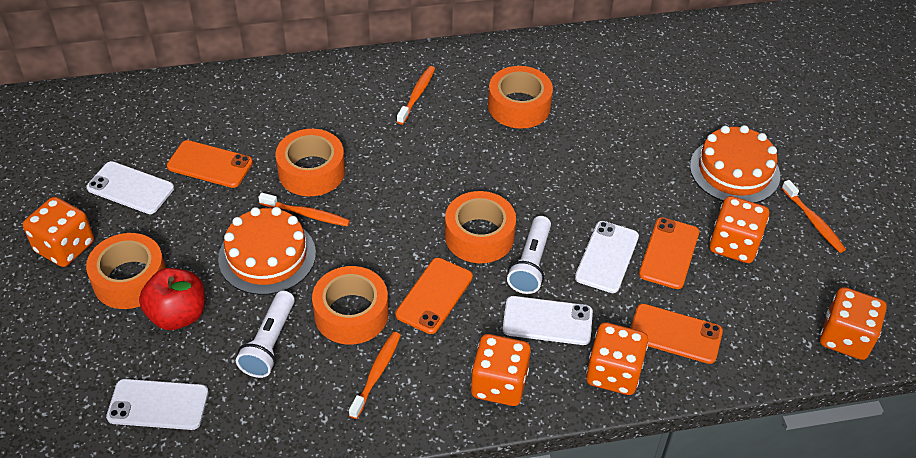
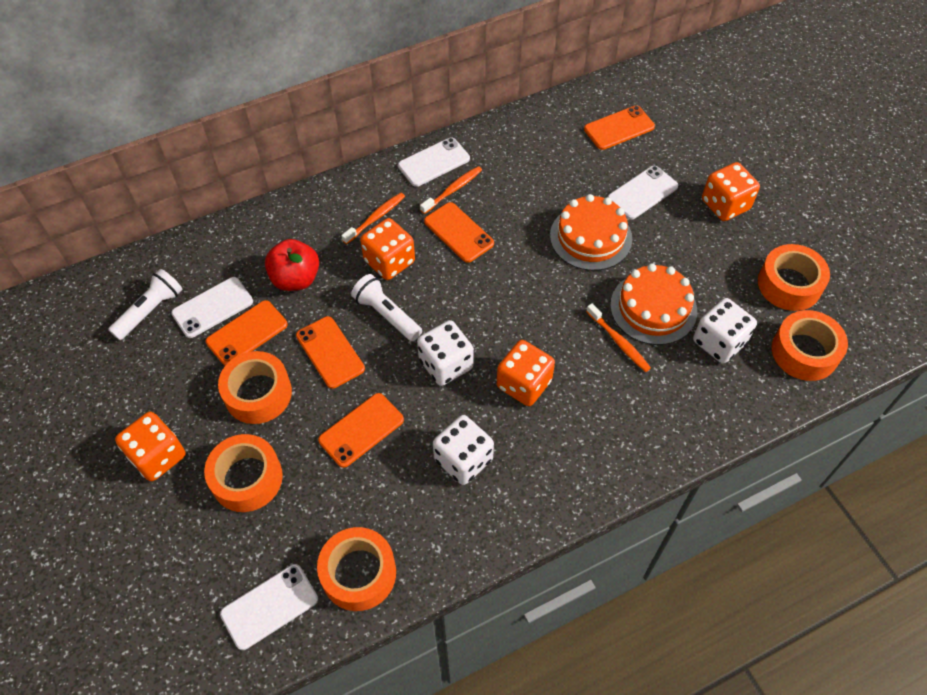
orange dice: 5 -> 4
orange phone: 4 -> 5
orange toothbrush: 4 -> 3
white dice: 0 -> 3

